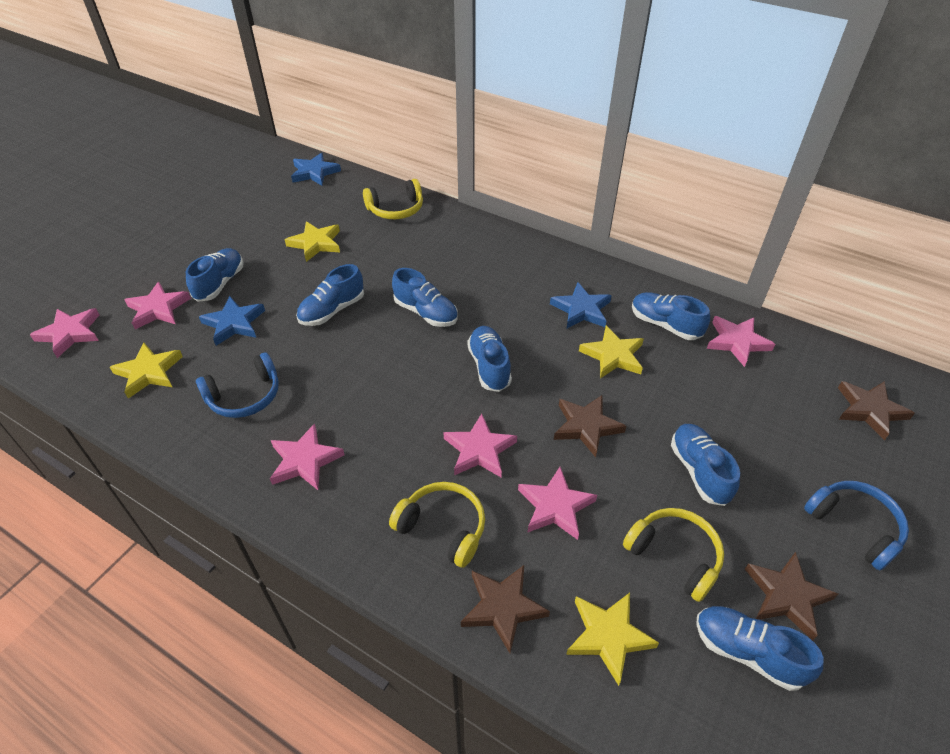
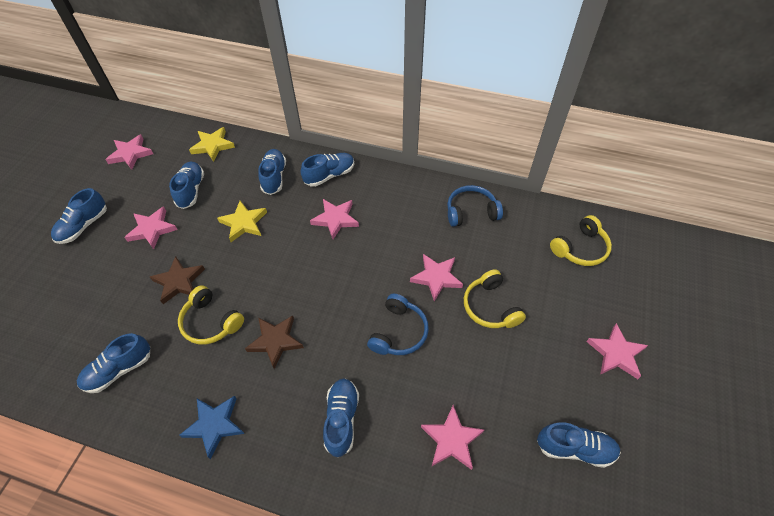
blue star: 3 -> 1
brown star: 4 -> 2
yellow star: 4 -> 2

